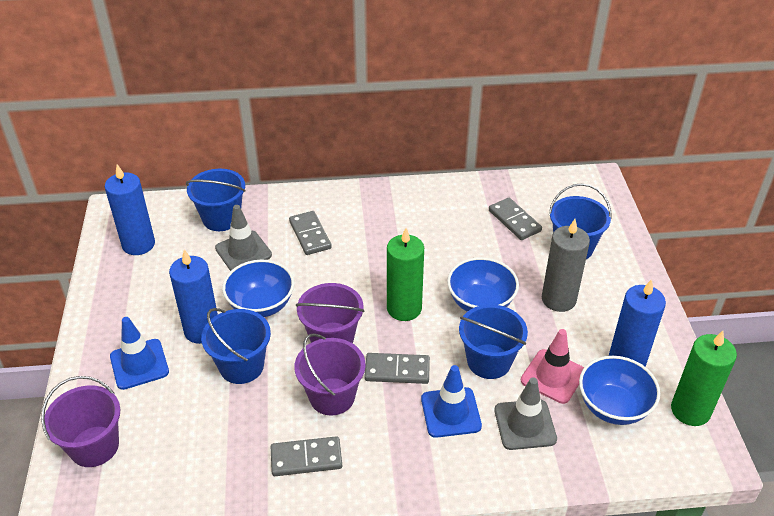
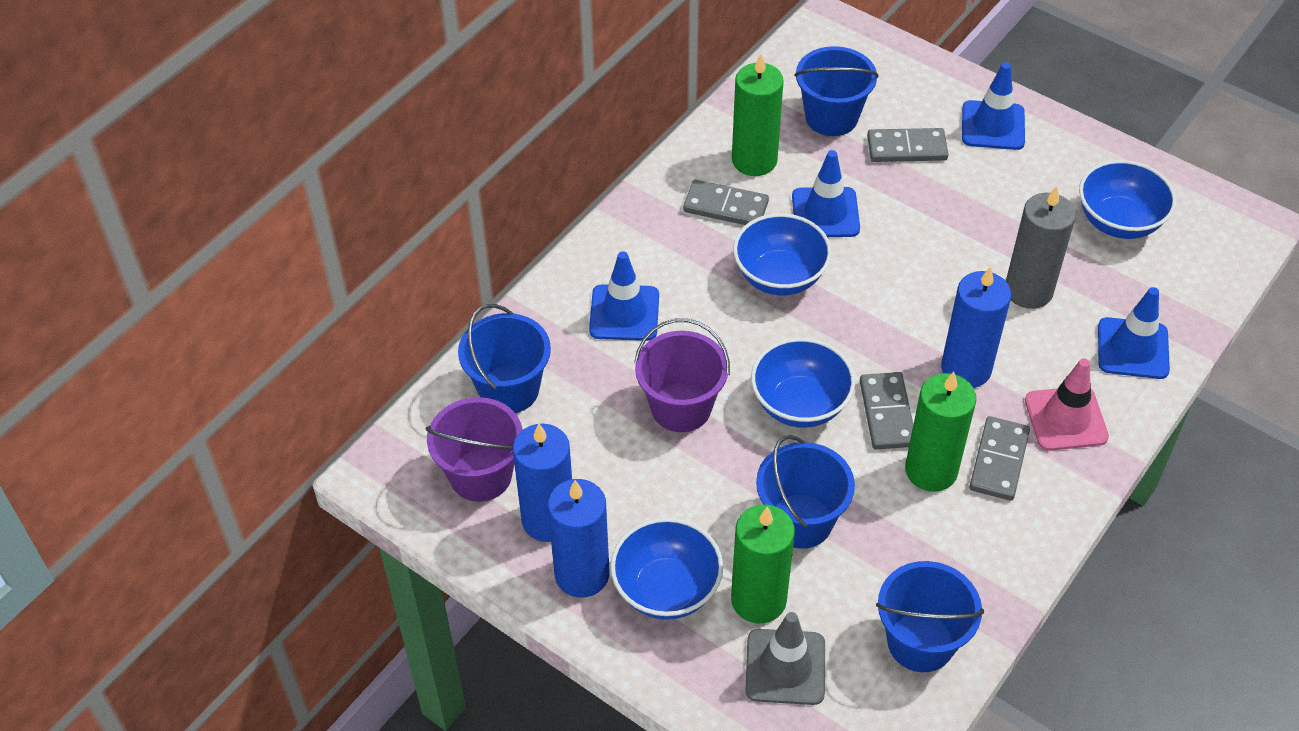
blue bowl: 3 -> 4
blue traffic cone: 2 -> 4
green candle: 2 -> 3
grey traffic cone: 2 -> 1
purple bucket: 3 -> 2

